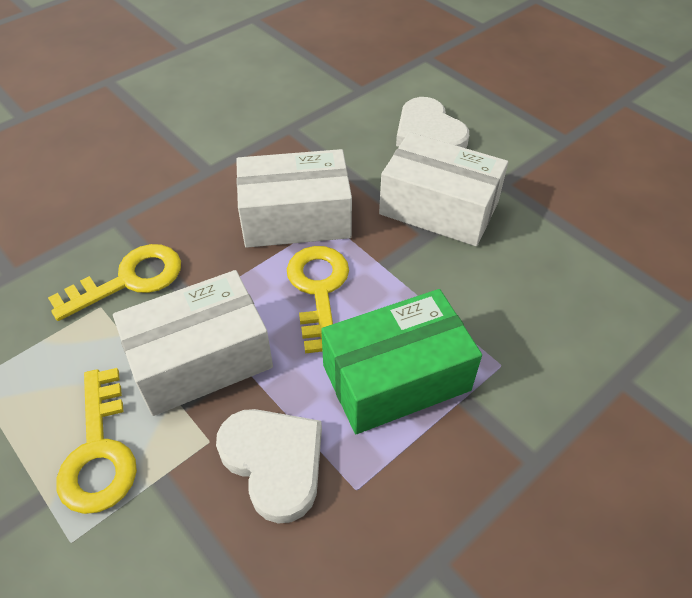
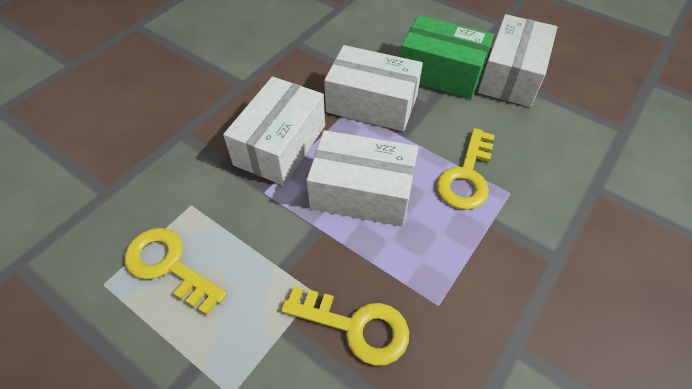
white box: 3 -> 4
white heart: 2 -> 0

